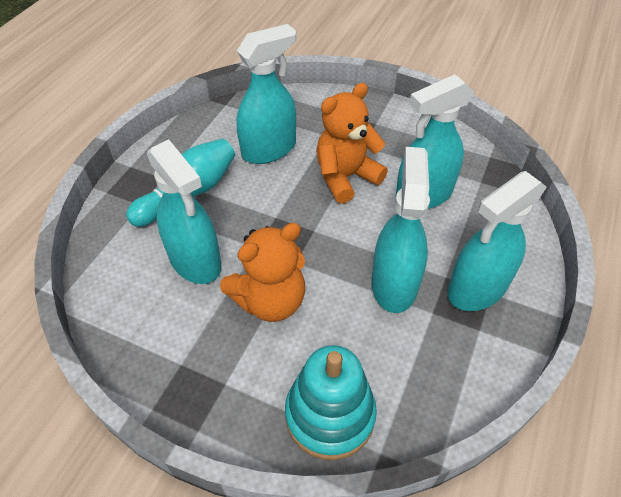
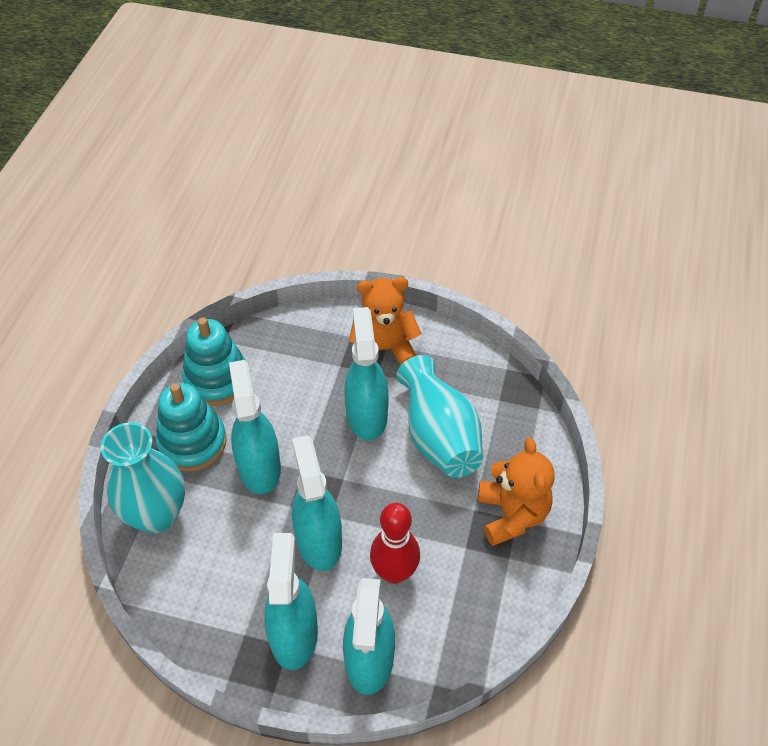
red bowling pin: 0 -> 1
turquoise bowling pin: 1 -> 0
turquoise stacking toy: 1 -> 2
turquoise vase: 0 -> 2

